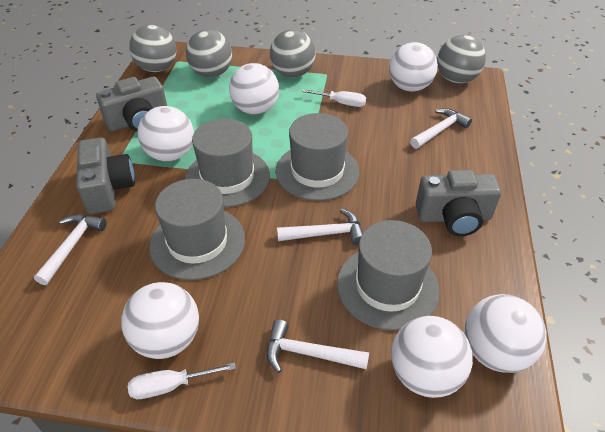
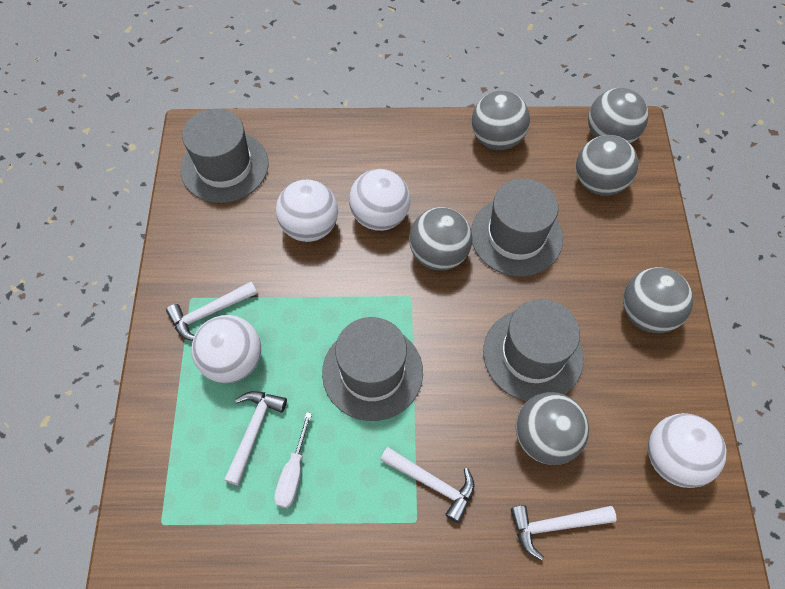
grey ball: 4 -> 6
grey camera: 3 -> 0
white ball: 6 -> 4
white screwdriver: 2 -> 1

